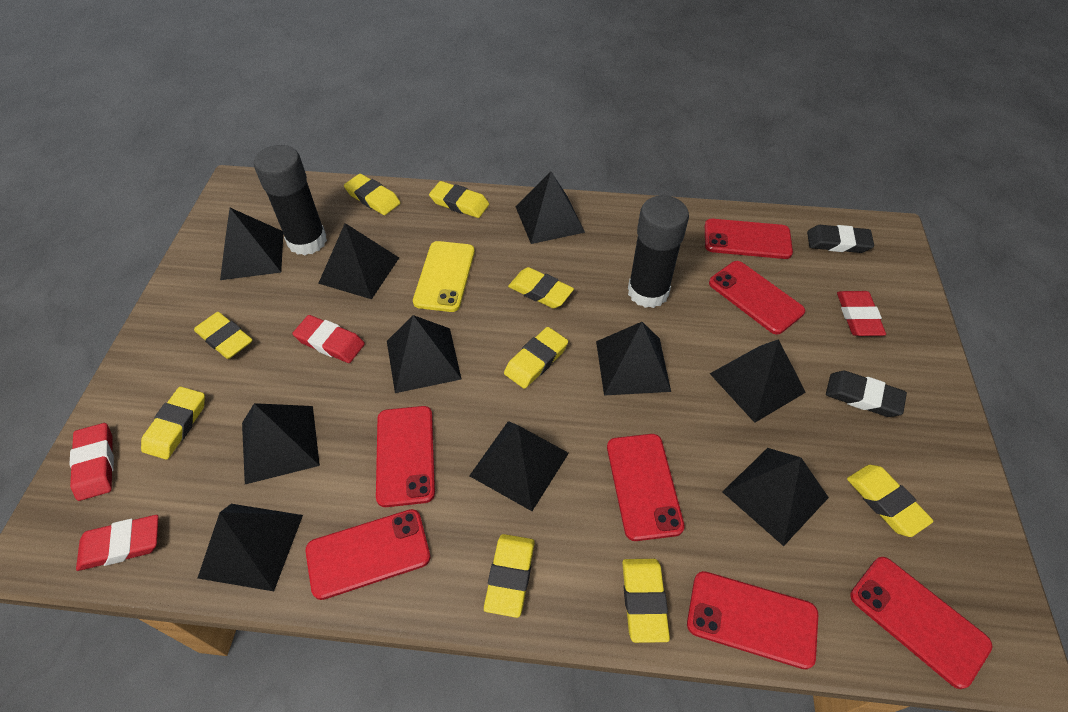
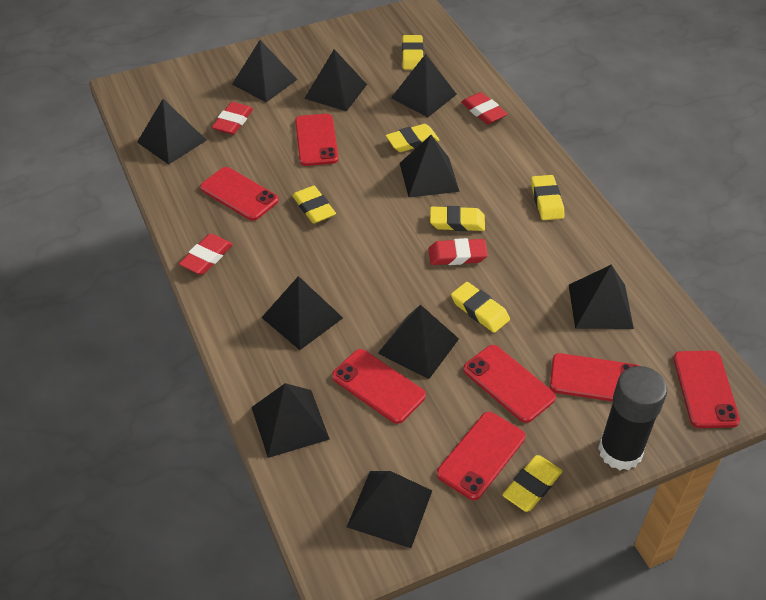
black eraser: 2 -> 0
black glue stick: 2 -> 1
yellow eraser: 9 -> 7
yellow phone: 1 -> 0

